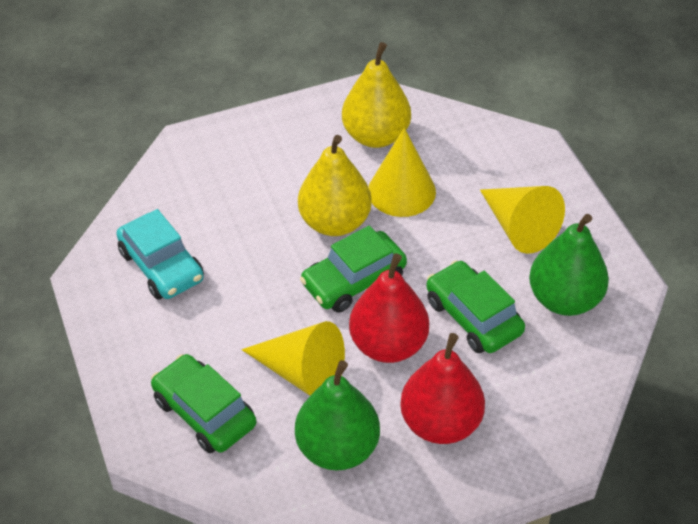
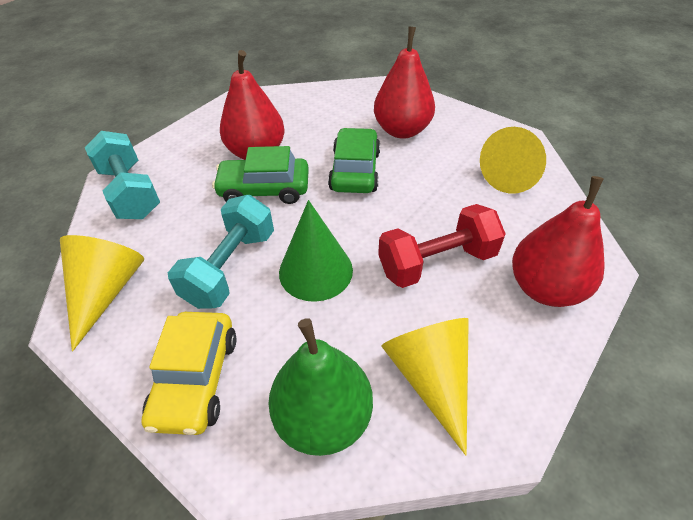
green car: 3 -> 2
green cone: 0 -> 1
green pear: 2 -> 1
red dumbbell: 0 -> 1
red pear: 2 -> 3
turquoise car: 1 -> 0
turquoise dumbbell: 0 -> 2
yellow car: 0 -> 1
yellow pear: 2 -> 0

